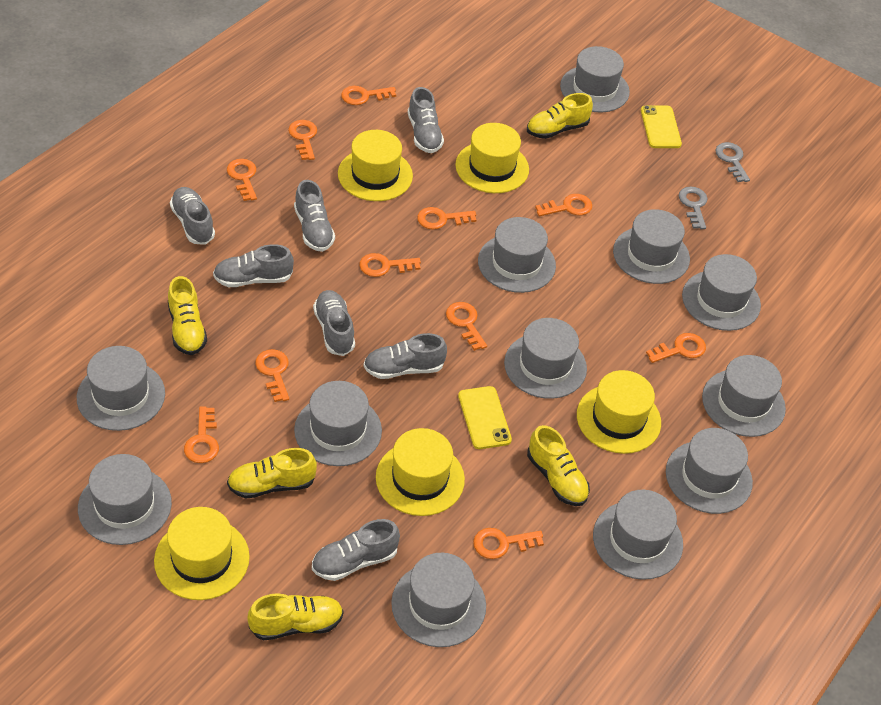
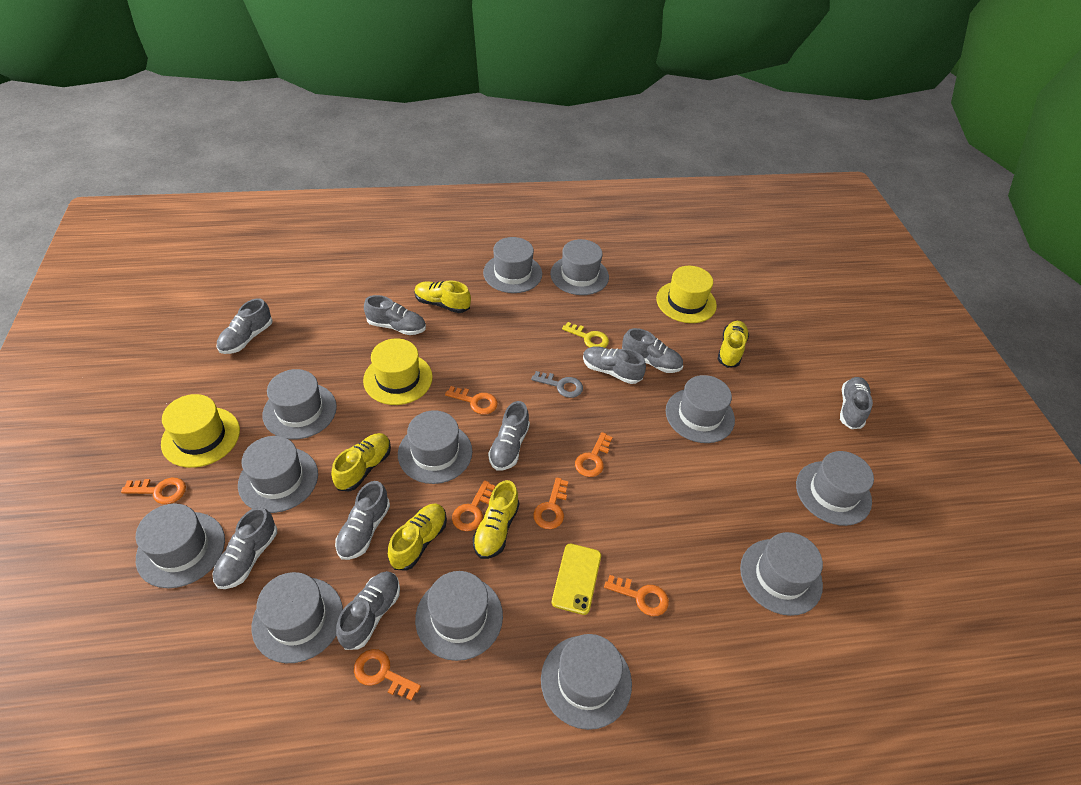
grey key: 2 -> 1
grey shoe: 7 -> 9
orange key: 11 -> 7
yellow hat: 5 -> 3
yellow key: 0 -> 1
yellow phone: 2 -> 1

